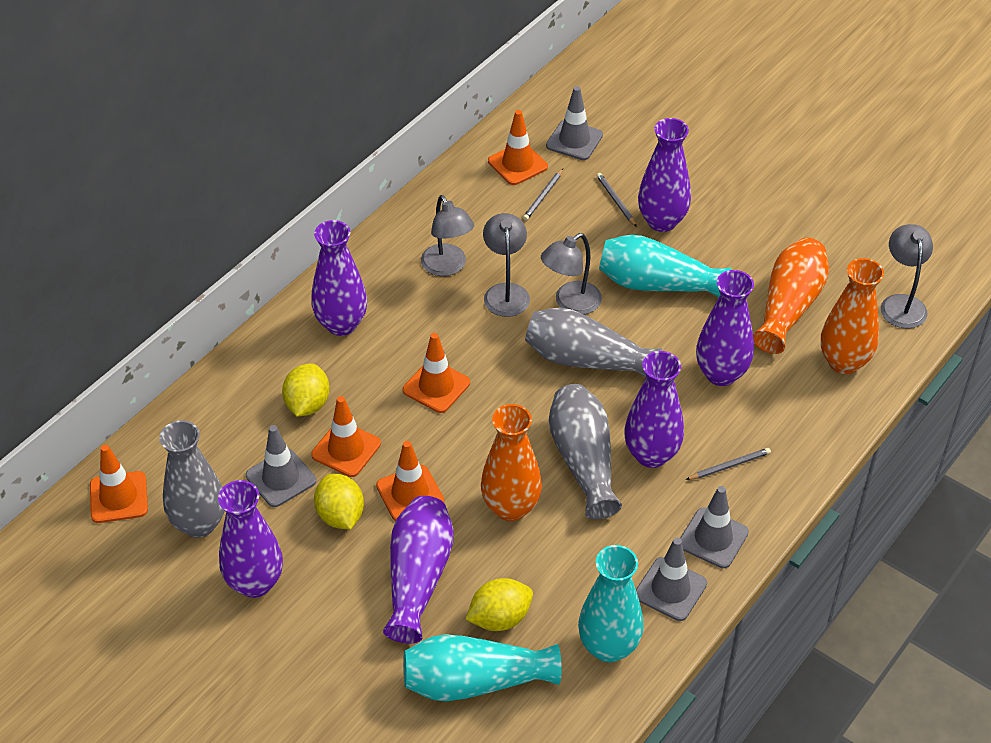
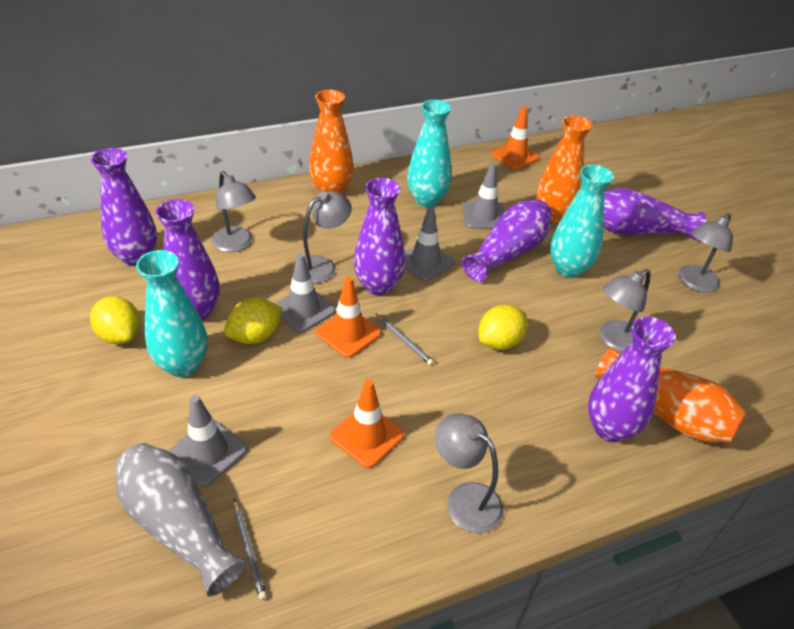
grey lamp: 4 -> 5
grey pencil: 3 -> 2
grey vase: 3 -> 1
orange traffic cone: 5 -> 3

